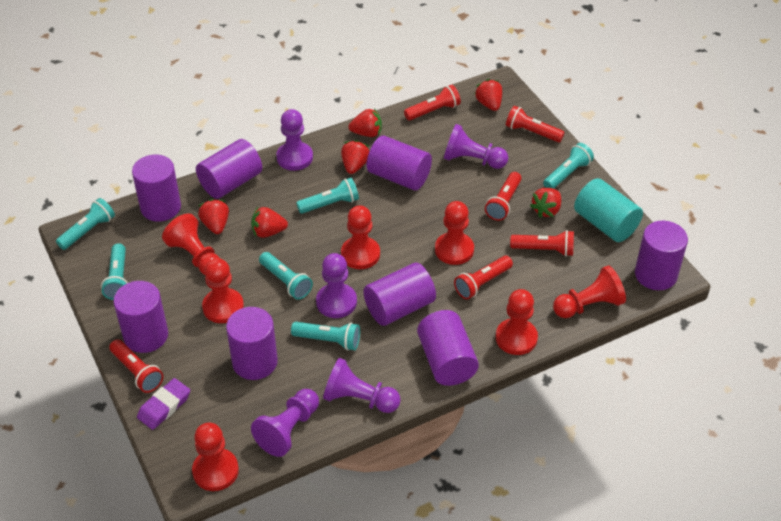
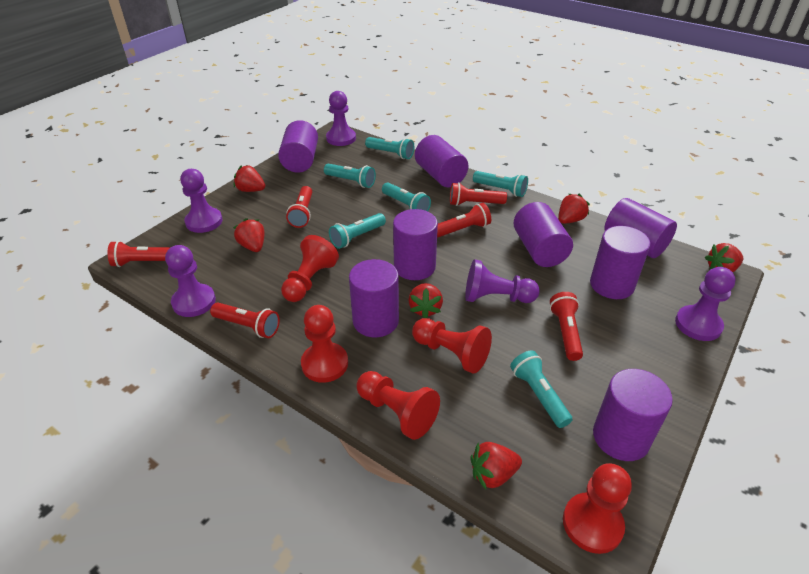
purple eraser: 1 -> 0
red pawn: 7 -> 5
turquoise cylinder: 1 -> 0

